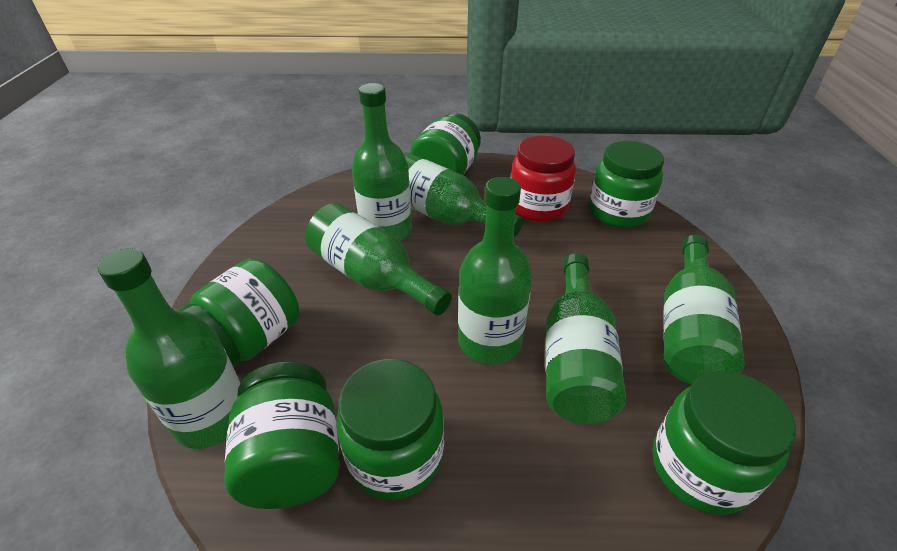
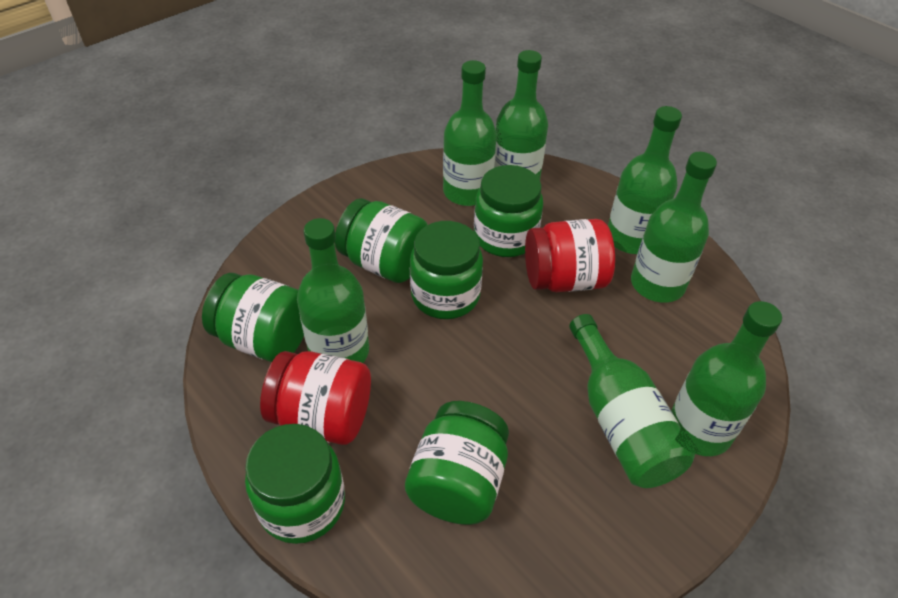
red jar: 1 -> 2

